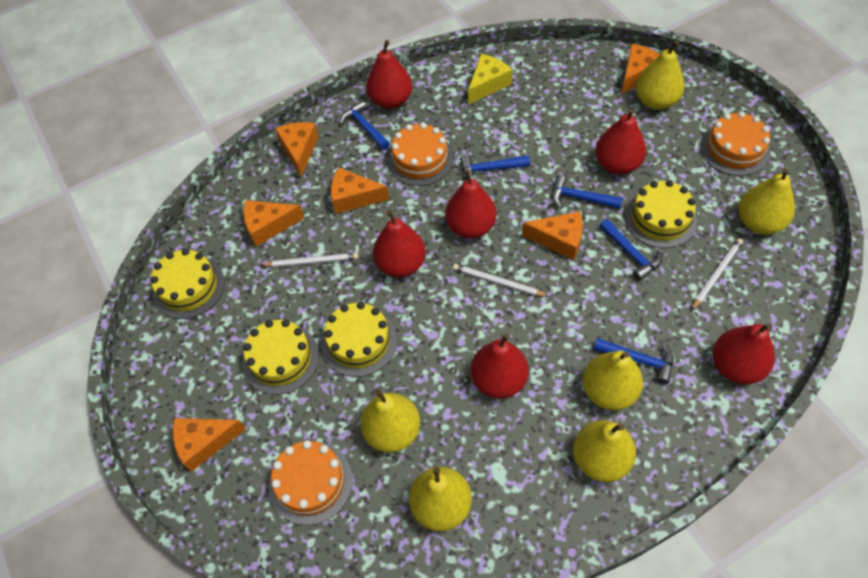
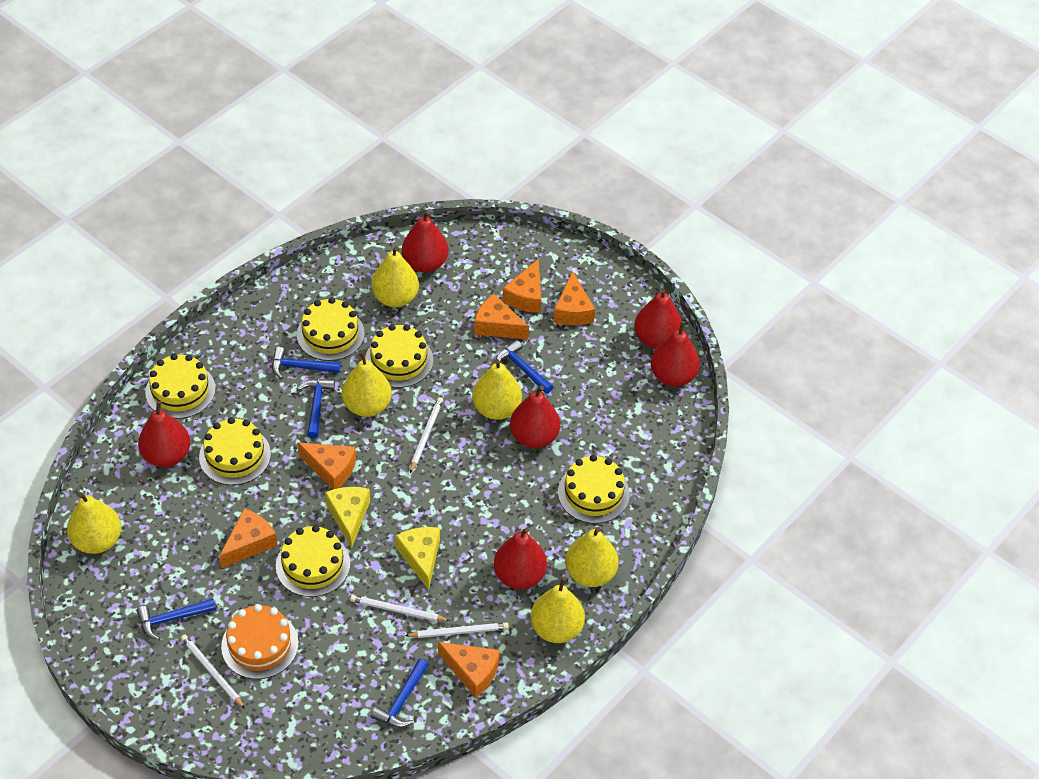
orange cake: 3 -> 1
white pencil: 3 -> 4
yellow cake: 4 -> 6
yellow cheese: 1 -> 2

